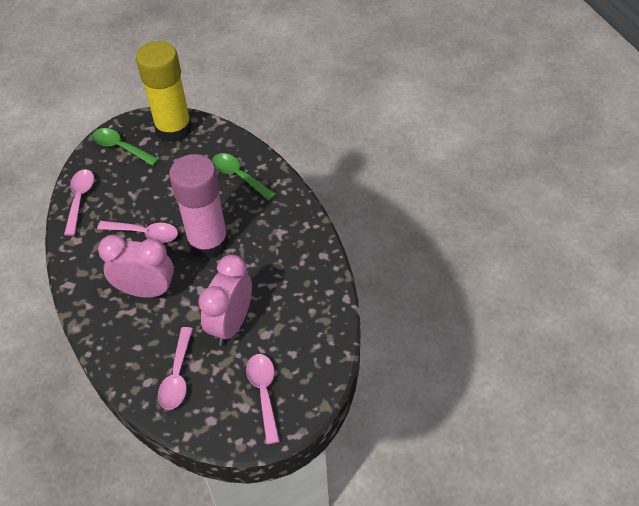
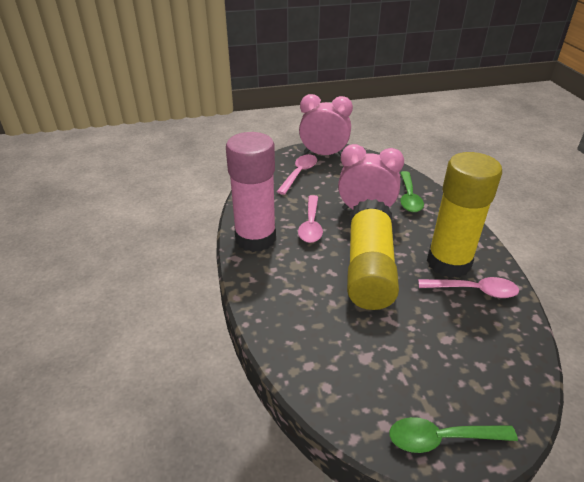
pink spoon: 4 -> 3
yellow glue stick: 1 -> 2

